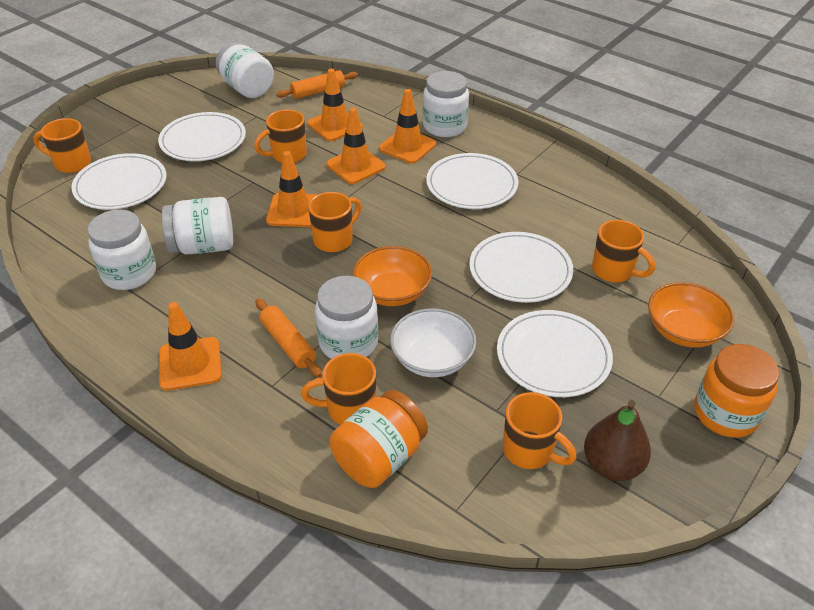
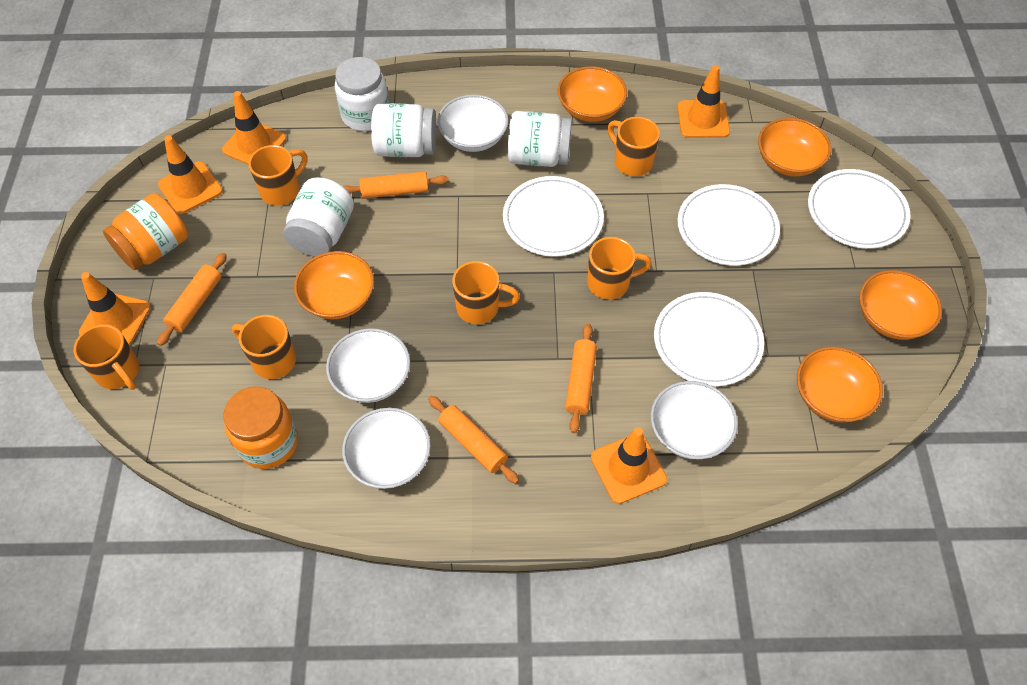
brown pear: 1 -> 0
orange bowl: 2 -> 5
orange rolling pin: 2 -> 4
white bowl: 1 -> 4
white jar: 5 -> 4
white plate: 5 -> 4

